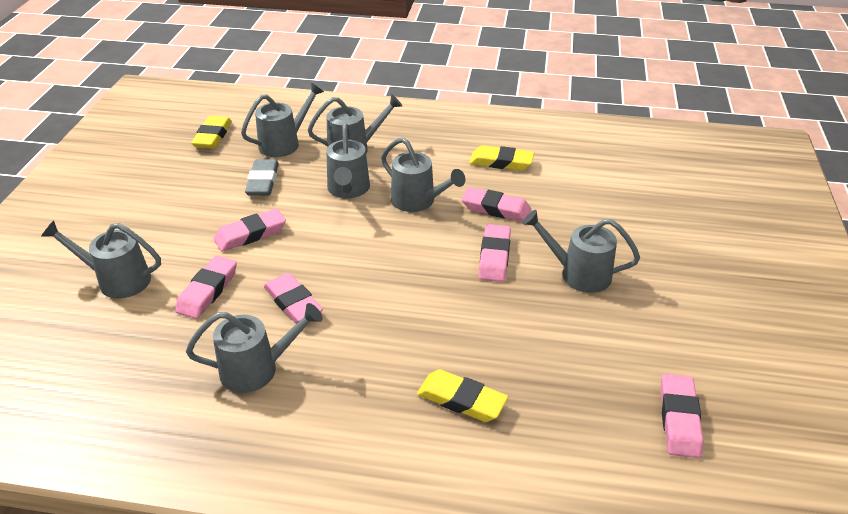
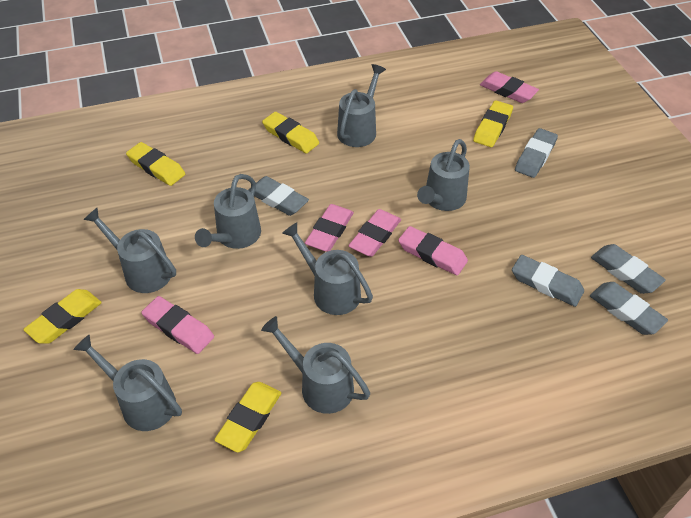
grey eraser: 1 -> 5
pink eraser: 6 -> 5
yellow eraser: 3 -> 5

